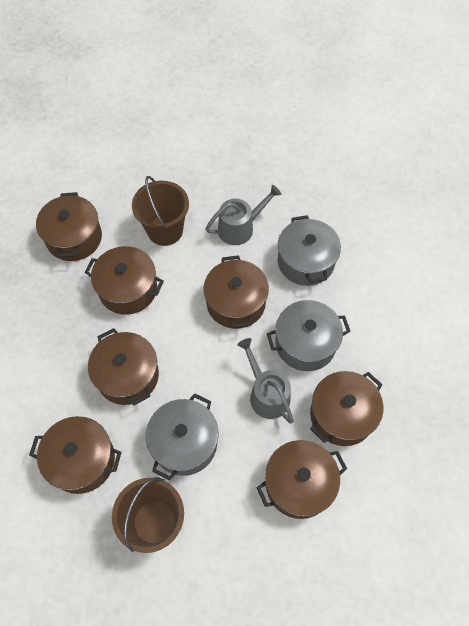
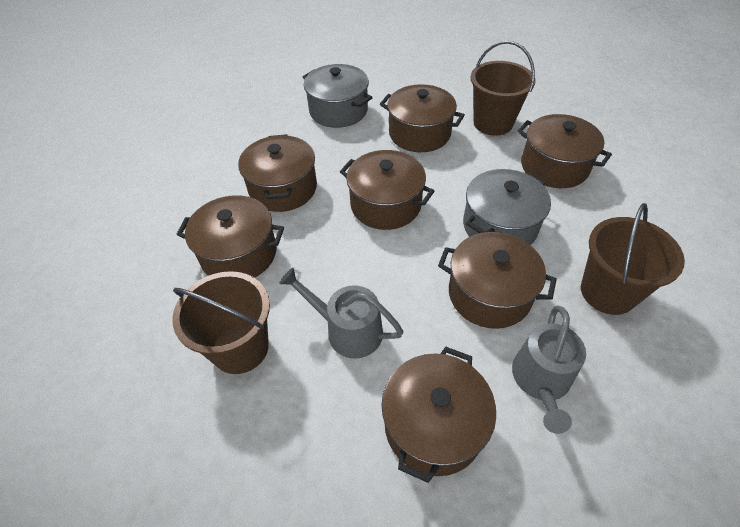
brown bucket: 2 -> 3
grey pot: 3 -> 2

